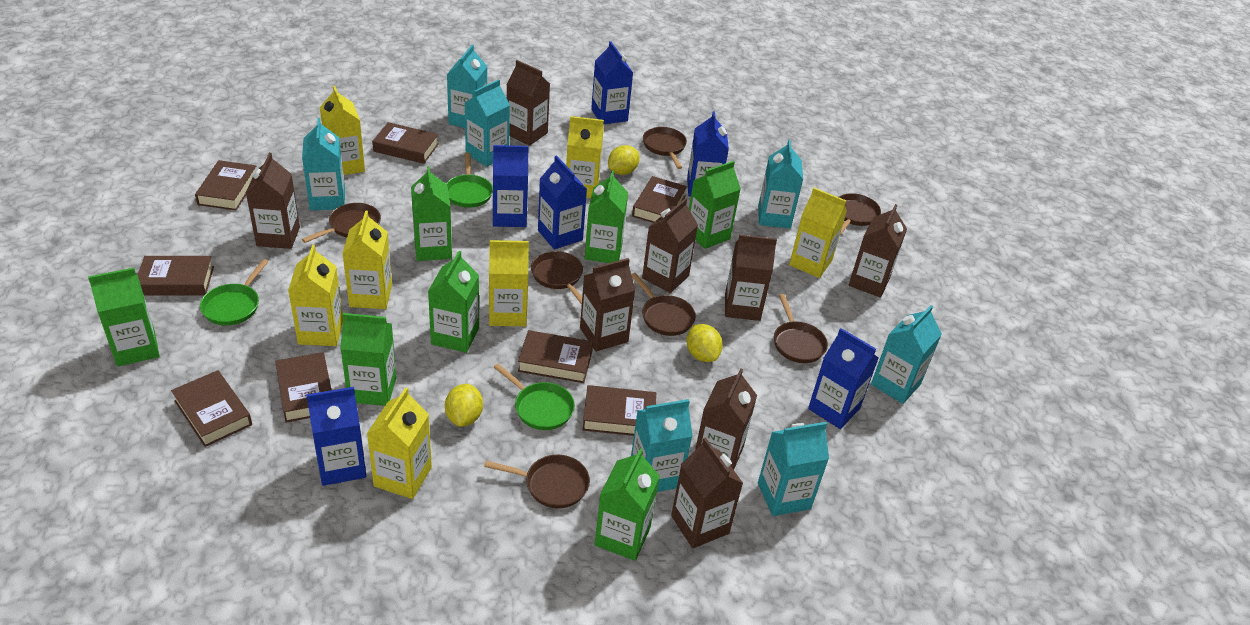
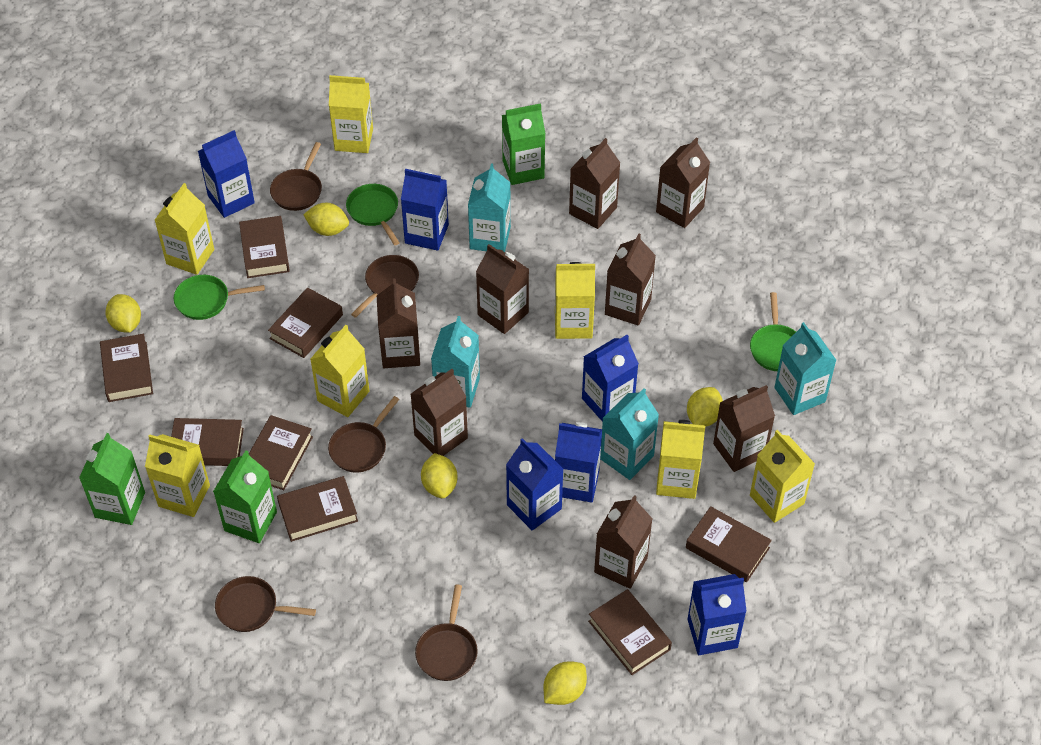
brown pan: 7 -> 5
green carton: 7 -> 3
turquoise carton: 7 -> 4
yellow lemon: 3 -> 5

